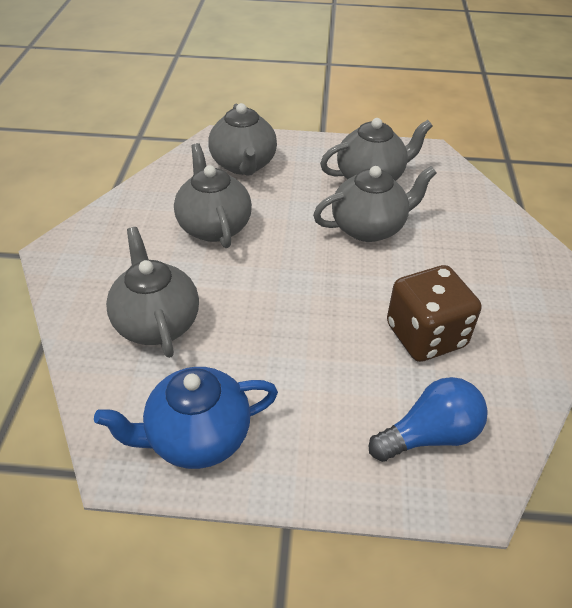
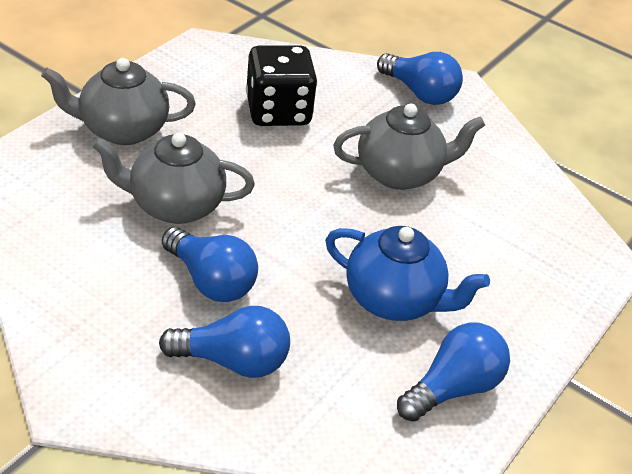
black dice: 0 -> 1
blue light bulb: 1 -> 4
brown dice: 1 -> 0
grey teapot: 5 -> 3

